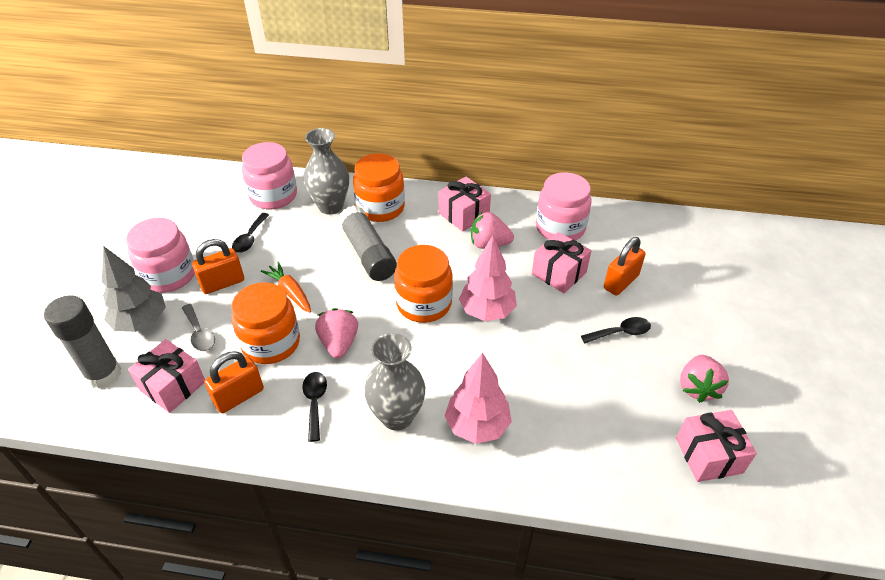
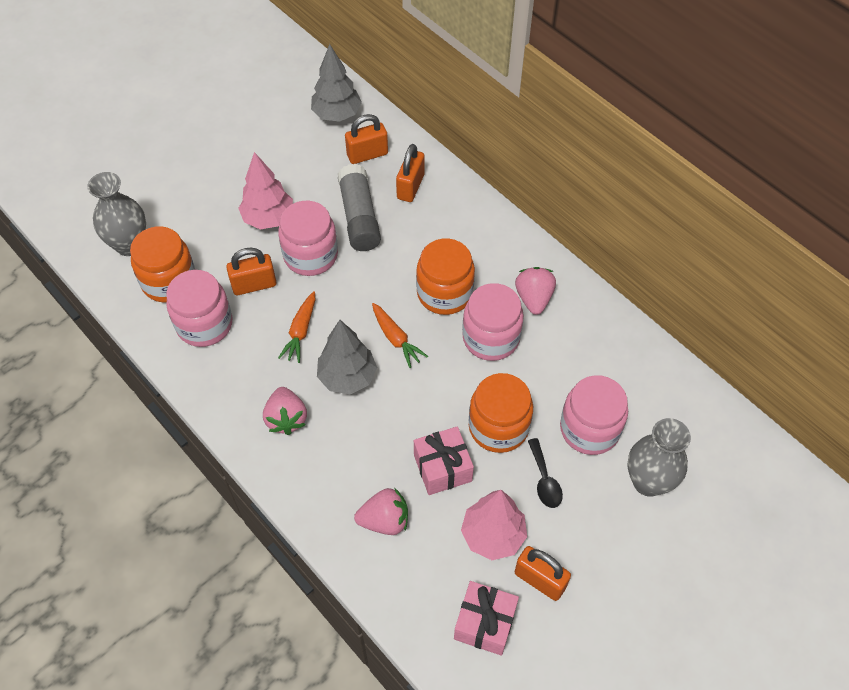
black spoon: 3 -> 1
grey glue stick: 2 -> 1
grey spoon: 1 -> 0
grey tree: 1 -> 2
orange carrot: 1 -> 2
orange padlock: 3 -> 4
pink gift: 4 -> 2
pink jar: 3 -> 4

